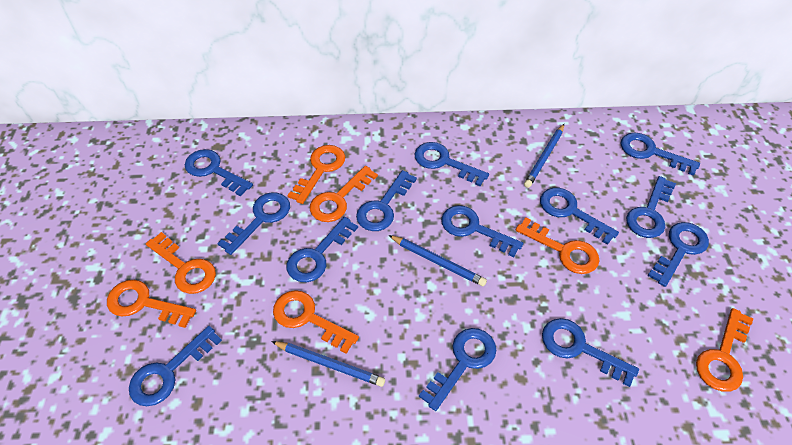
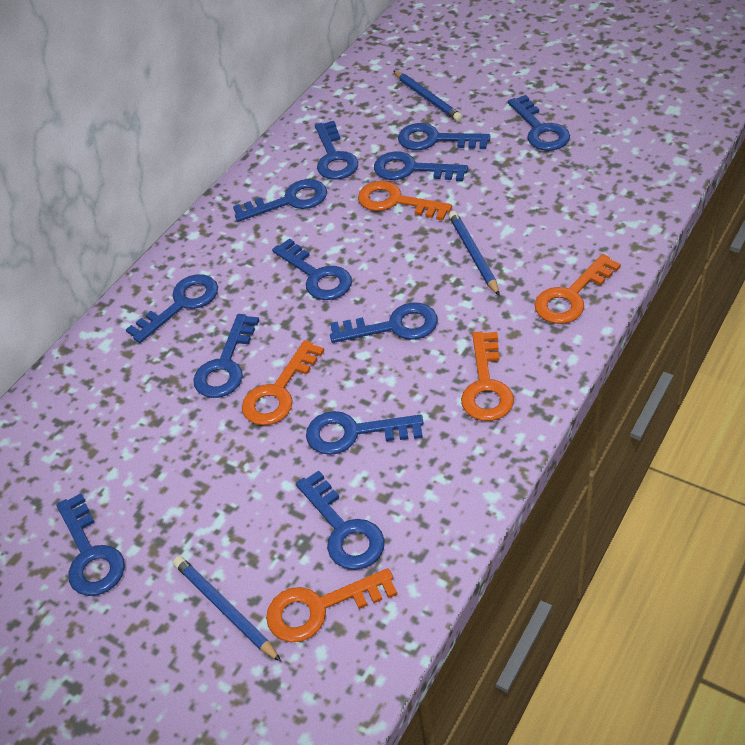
blue key: 13 -> 12
orange key: 7 -> 5

